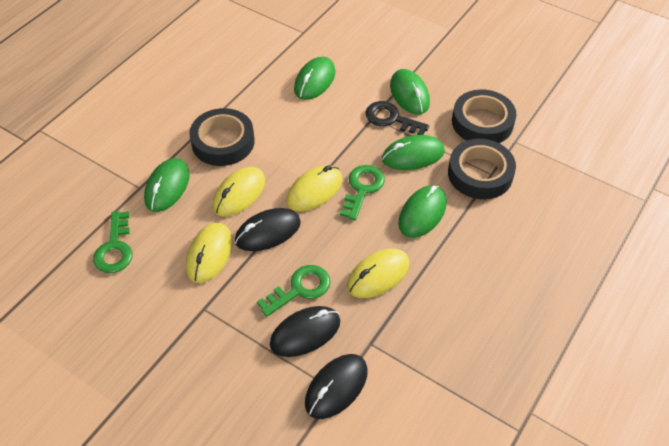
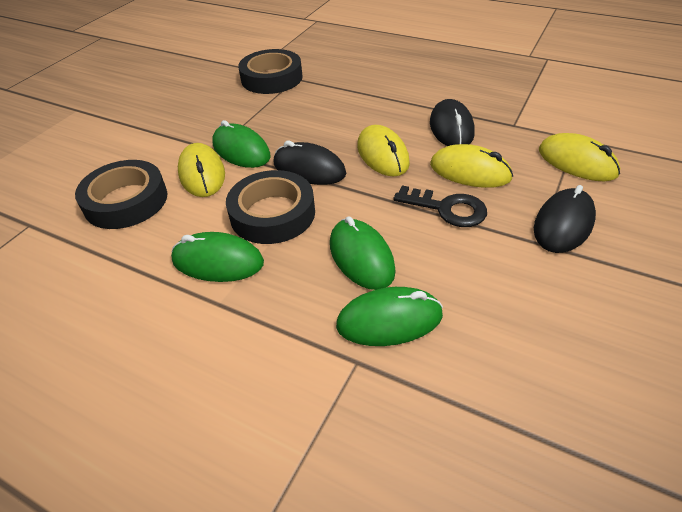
green key: 3 -> 0
green mouse: 5 -> 4

